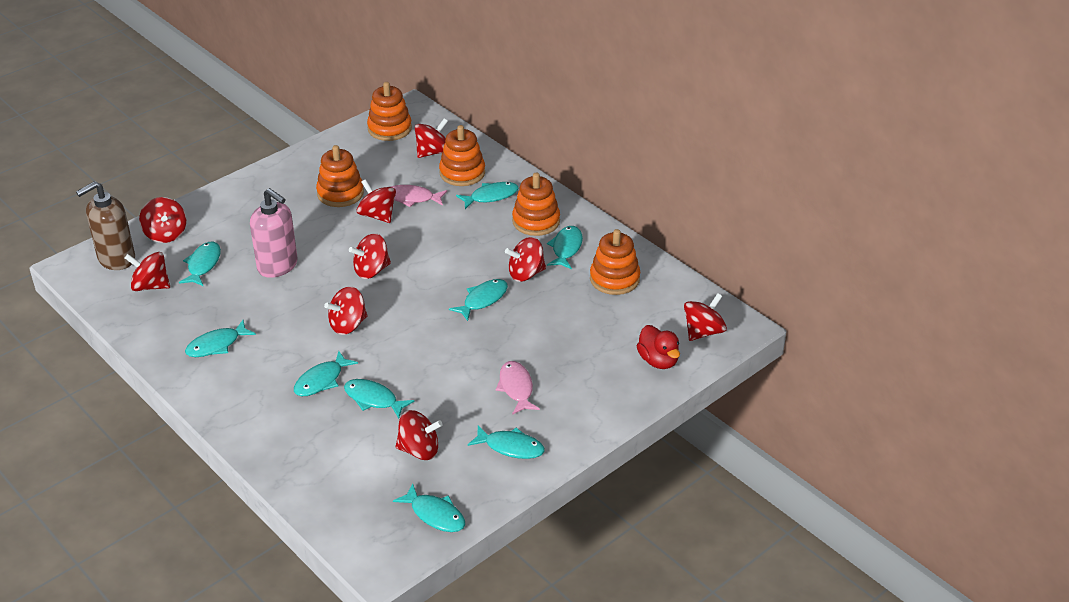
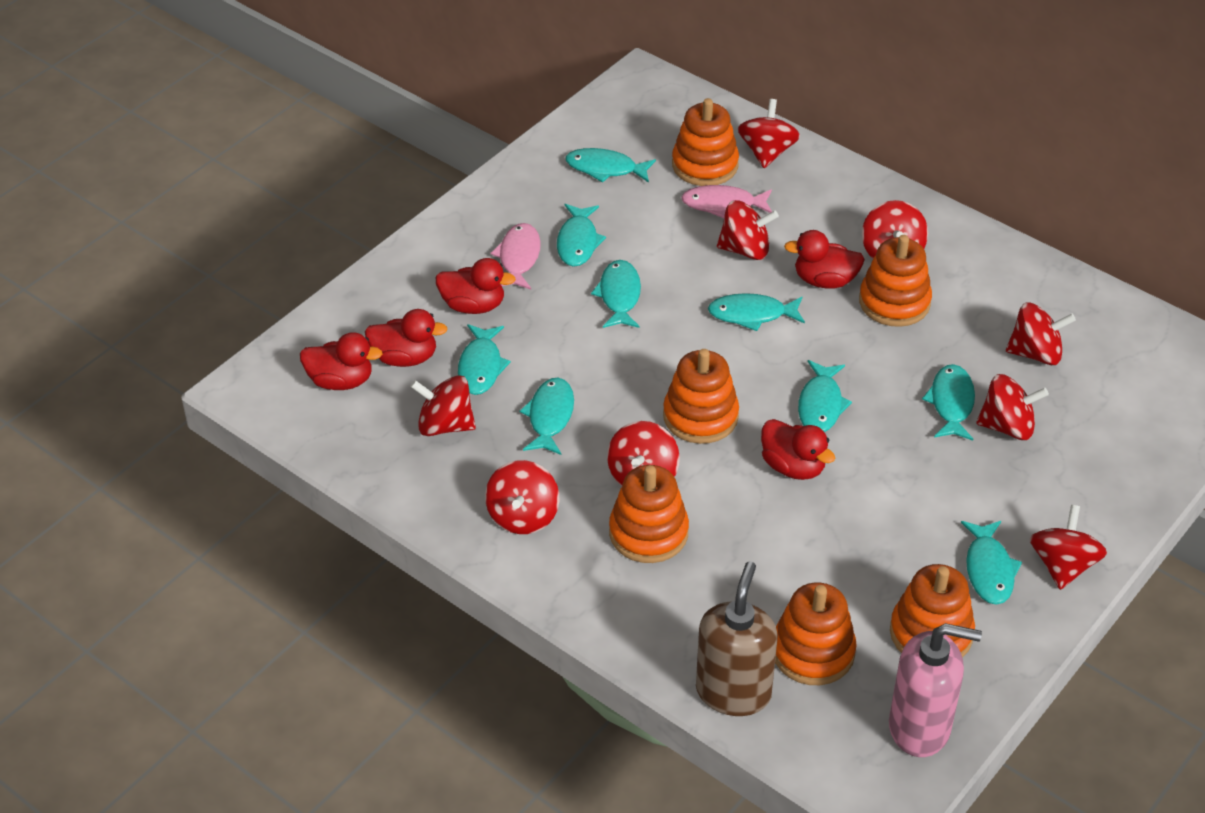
orange stacking toy: 5 -> 6
red duck: 1 -> 5

